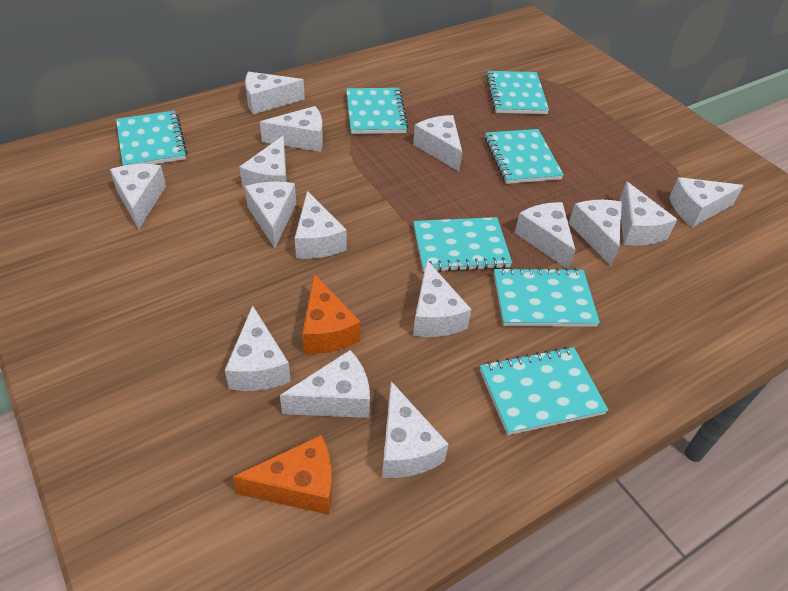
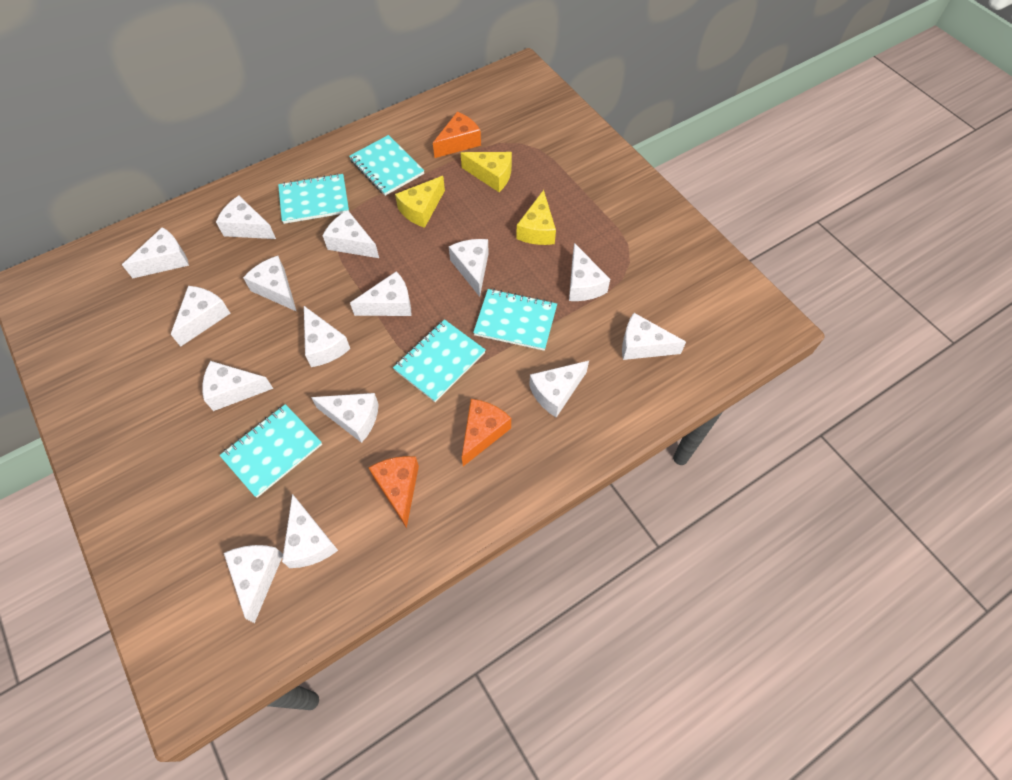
orange cheese: 2 -> 3
turquoise notebook: 7 -> 5
yellow cheese: 0 -> 3

